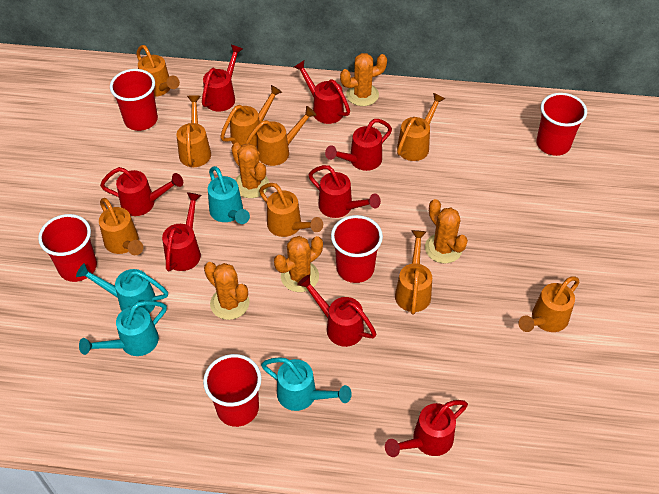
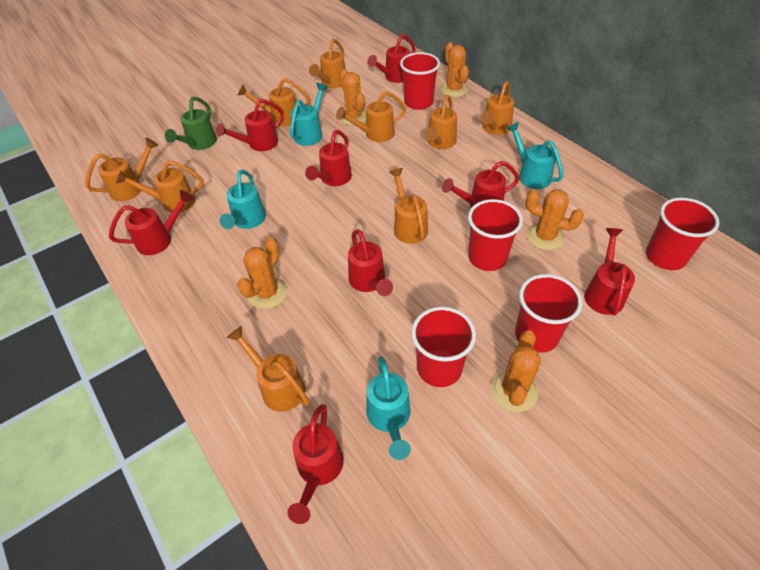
green watering can: 0 -> 1

